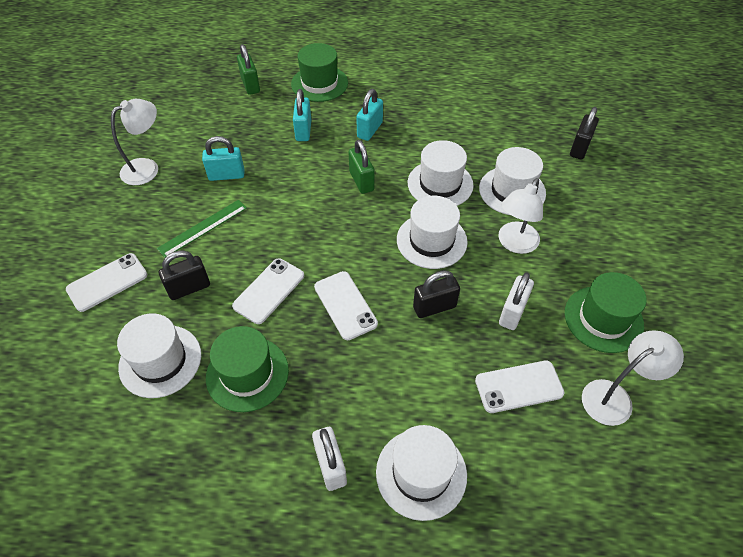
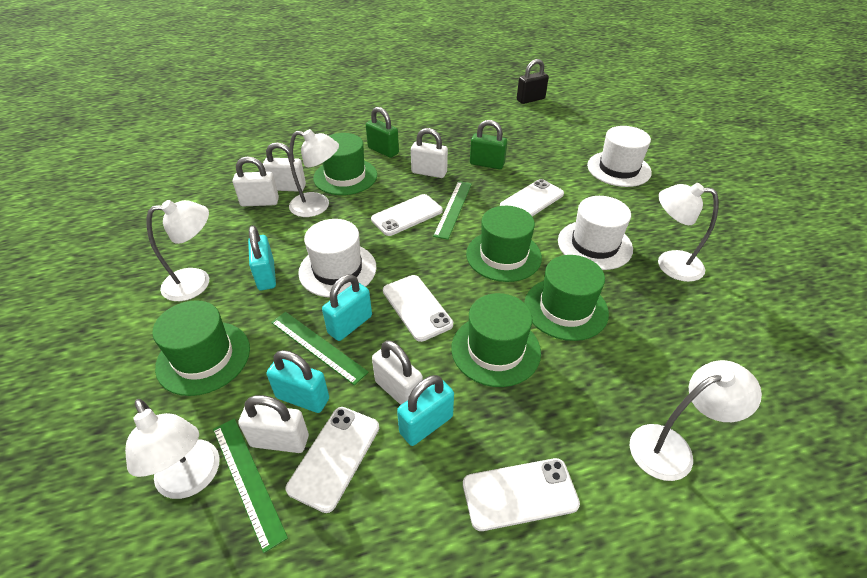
black padlock: 3 -> 1
green hat: 3 -> 5
green ruler: 1 -> 3
turquoise padlock: 3 -> 4
white hat: 5 -> 3
white lamp: 3 -> 5
white padlock: 2 -> 5
white phone: 4 -> 5

